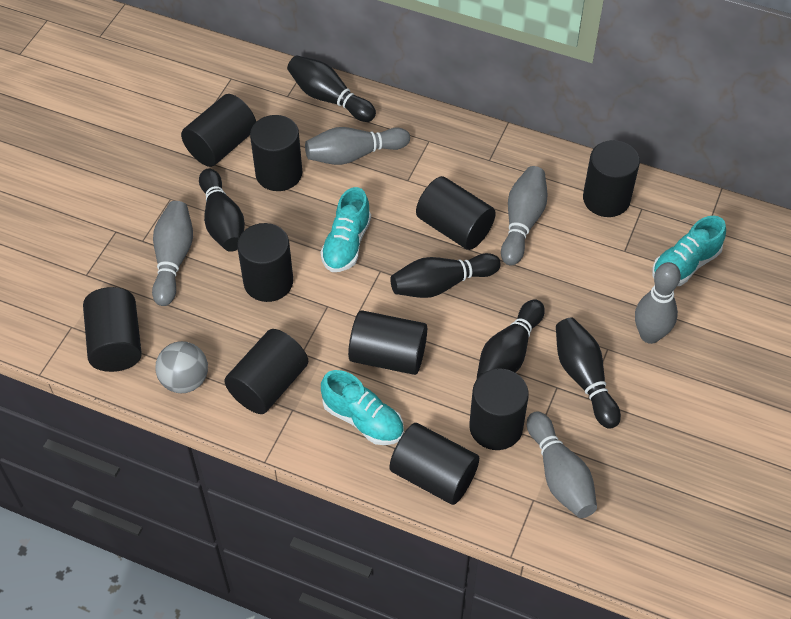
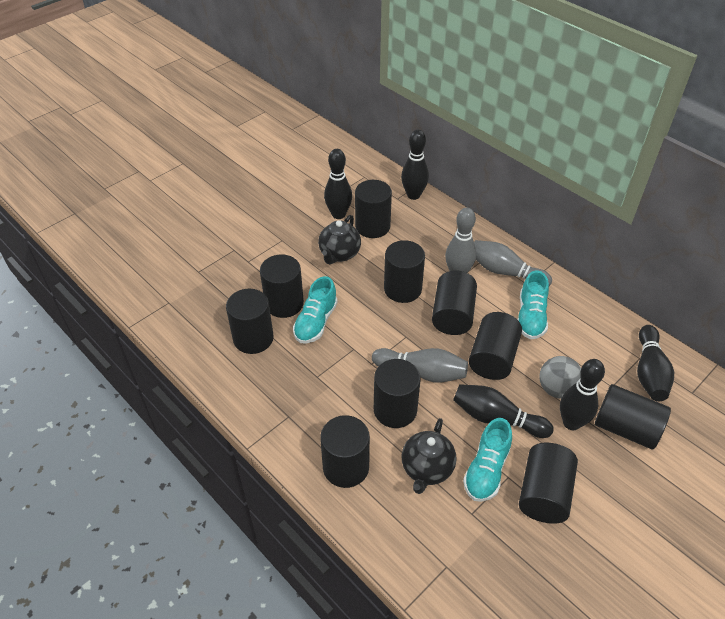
black teapot: 0 -> 2
grey bowling pin: 5 -> 3

